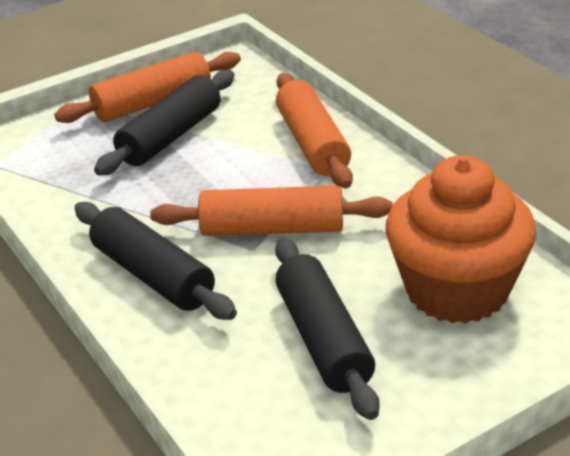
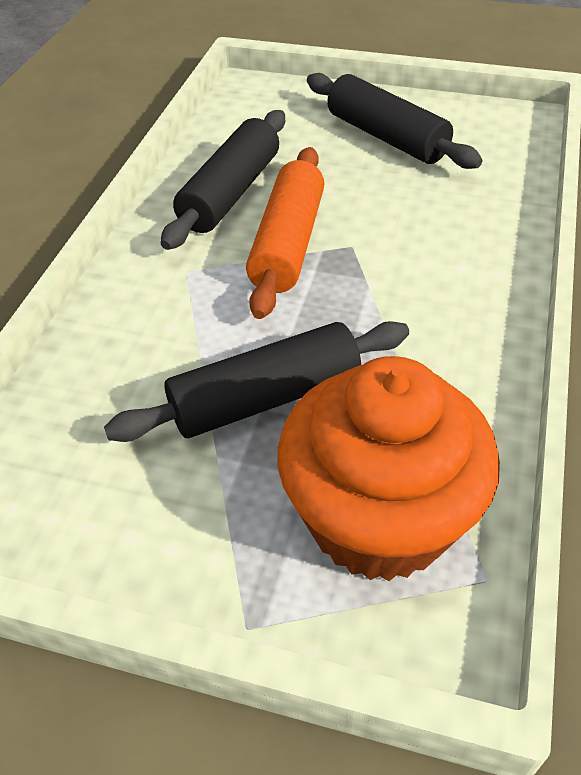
orange rolling pin: 3 -> 1

